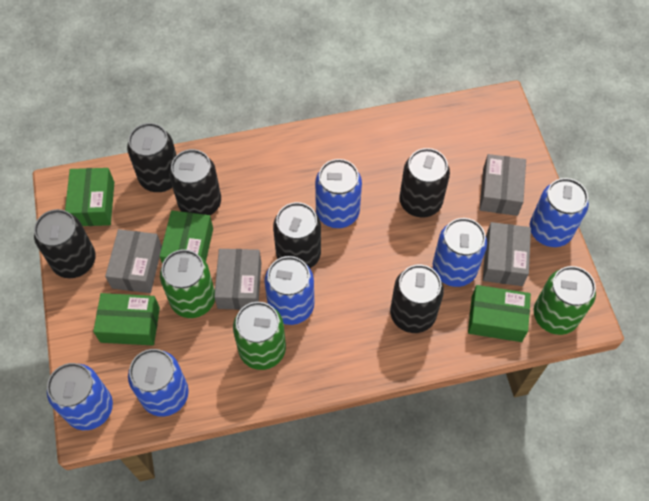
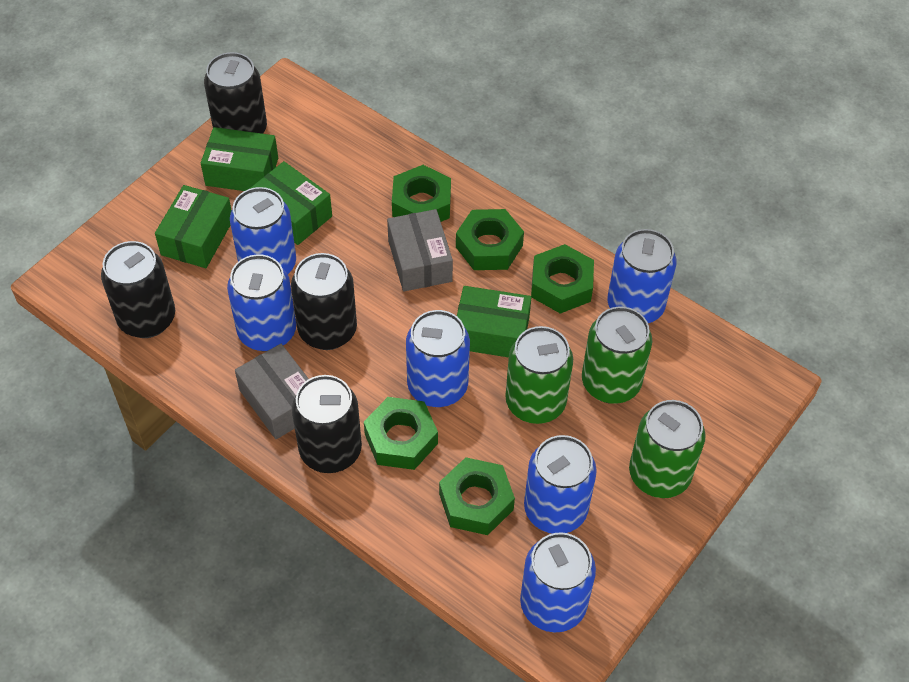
black can: 6 -> 4
green nut: 0 -> 5
grey box: 4 -> 2

